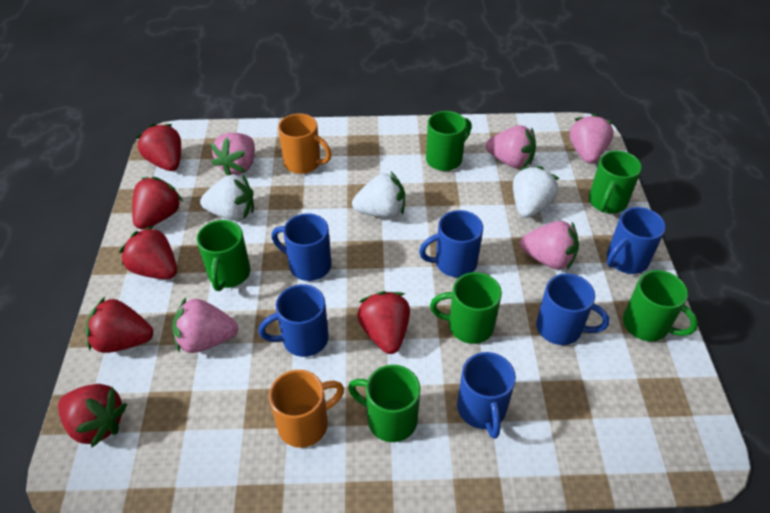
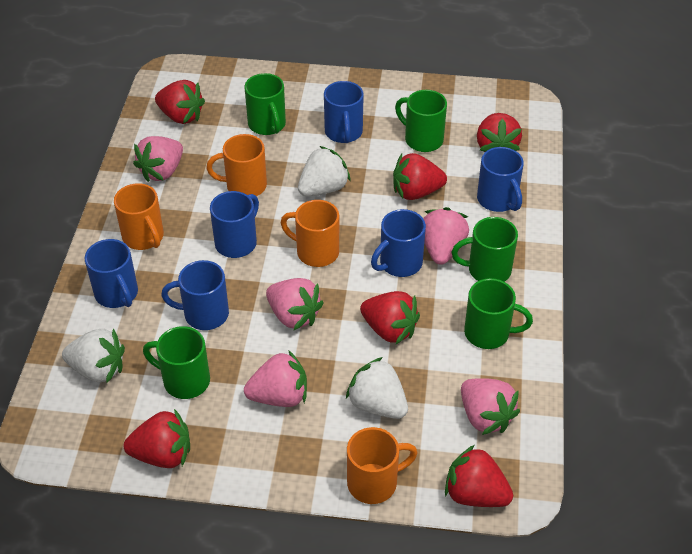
green mug: 6 -> 5
orange mug: 2 -> 4

